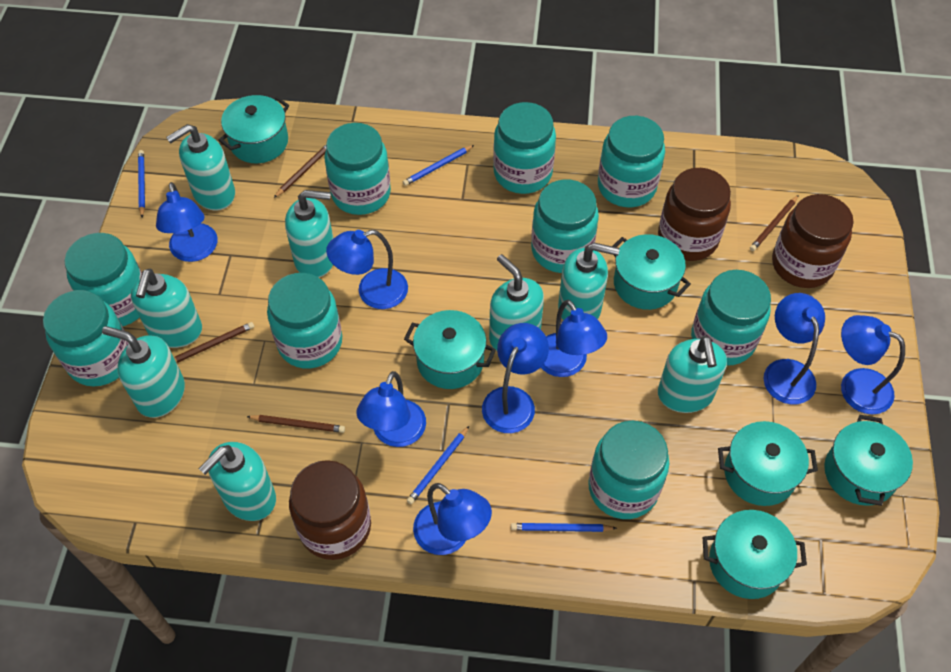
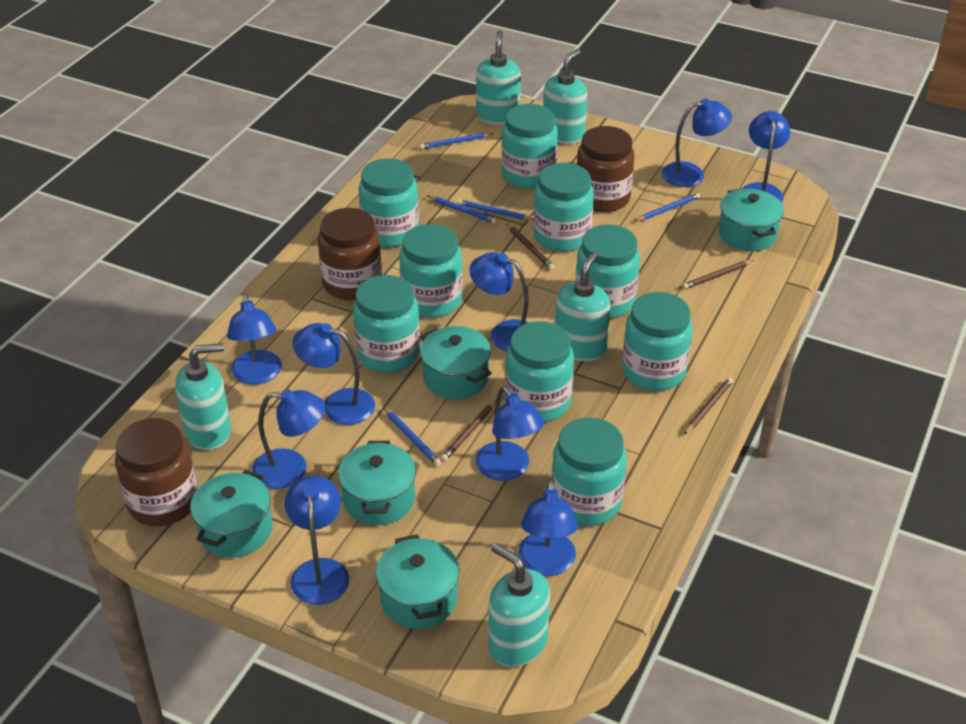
blue lamp: 8 -> 9
blue pencil: 4 -> 5
turquoise pot: 6 -> 5
turquoise soap dispenser: 8 -> 5

